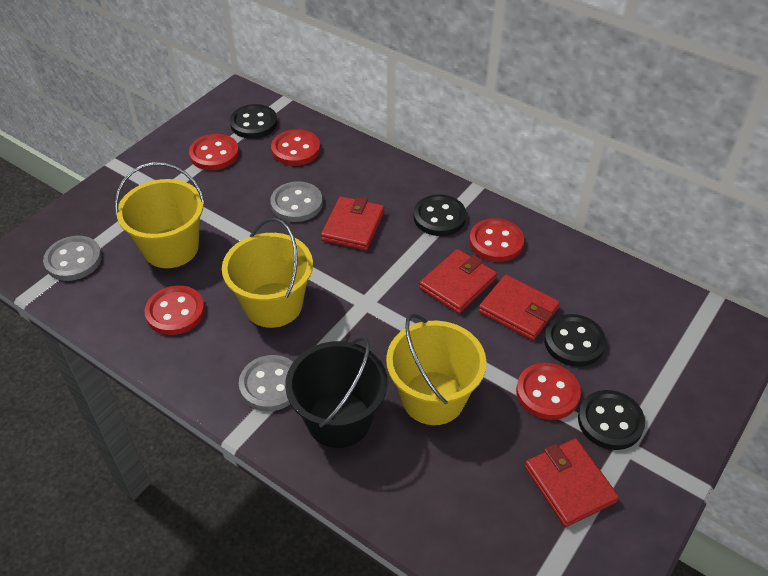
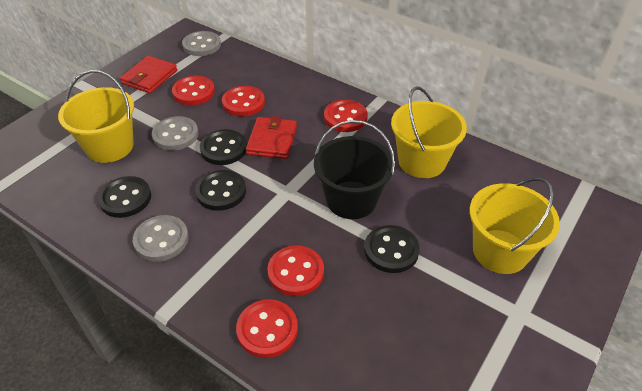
red wallet: 4 -> 2

